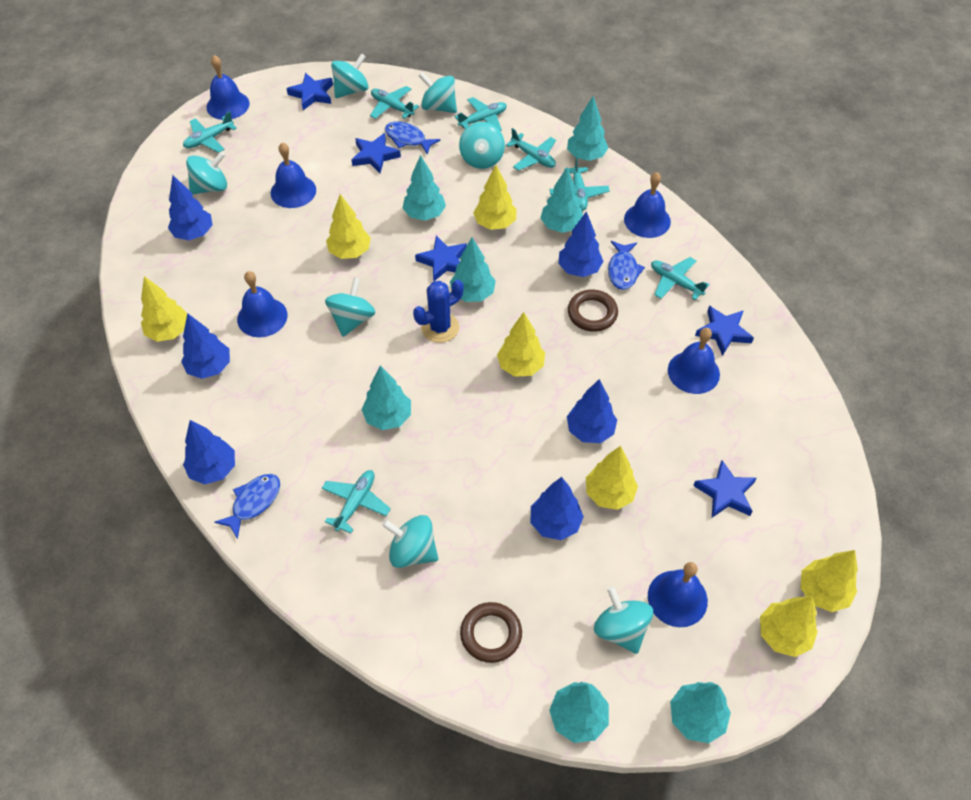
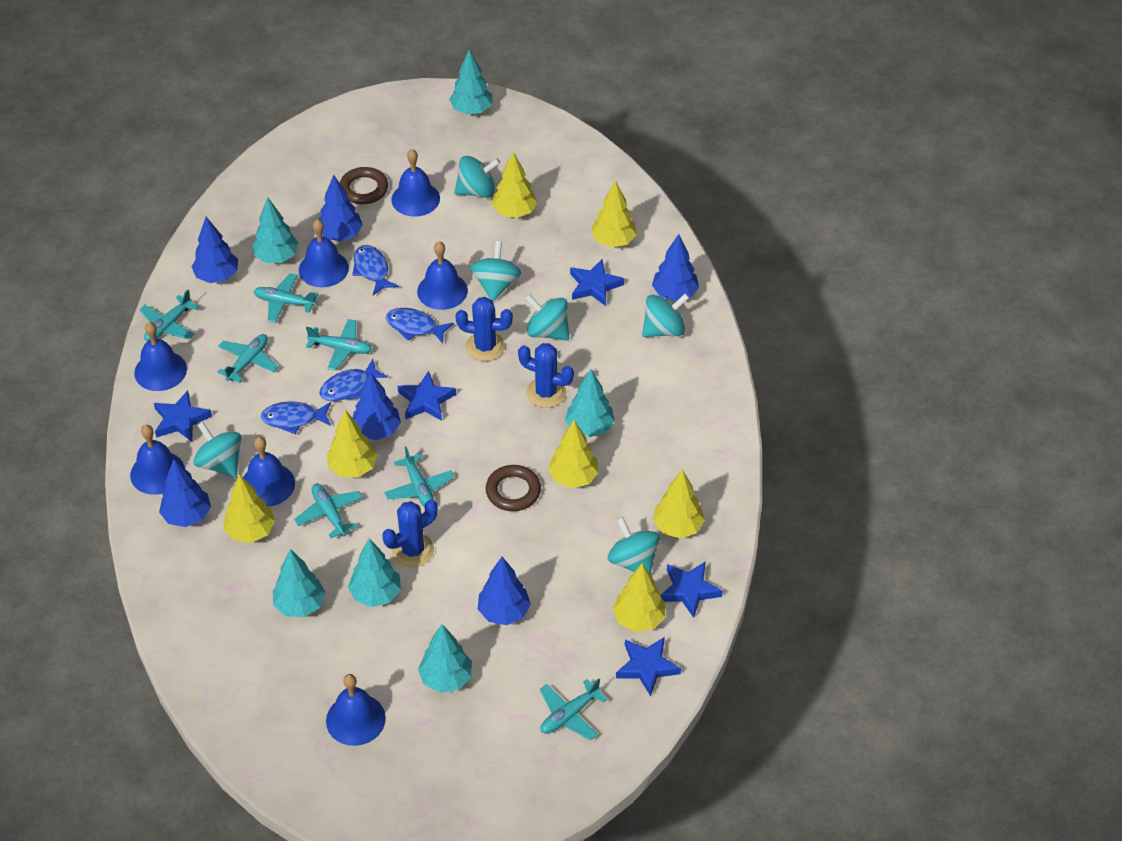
blue bell: 6 -> 7
blue cactus: 1 -> 3
blue fish: 3 -> 4
turquoise spinning top: 7 -> 6
turquoise tree: 7 -> 6

